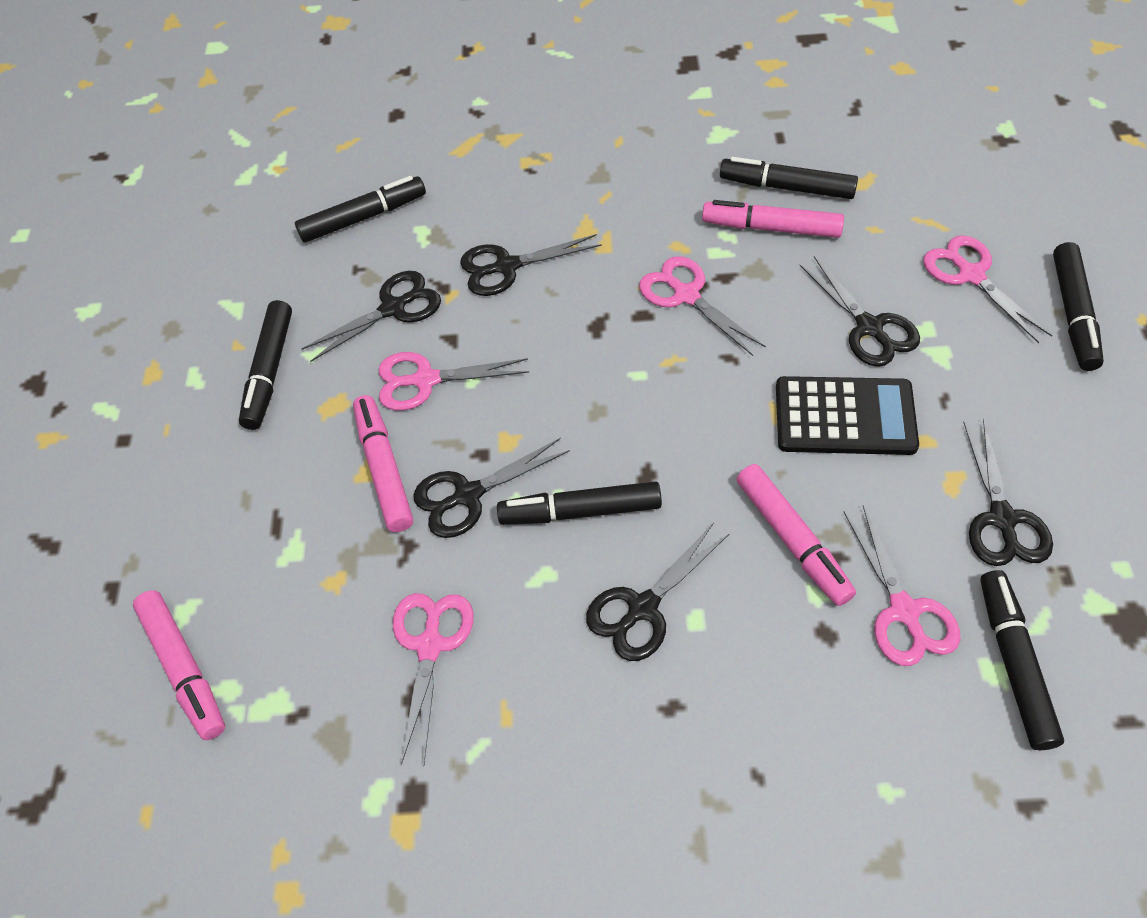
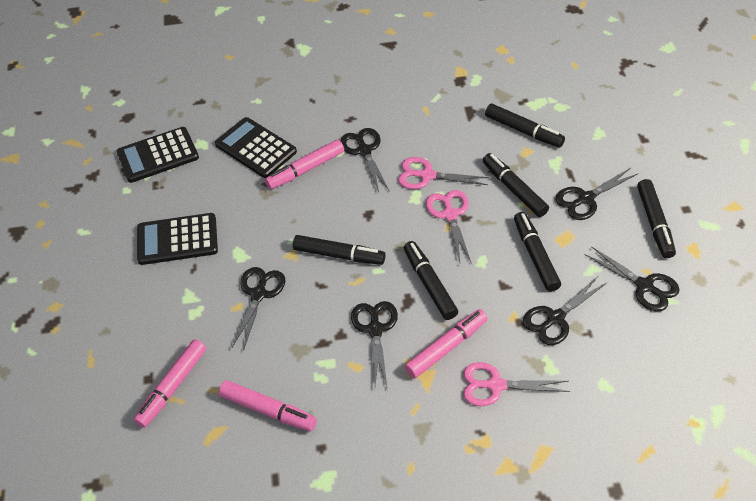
black calculator: 1 -> 3
pink scissors: 5 -> 3

